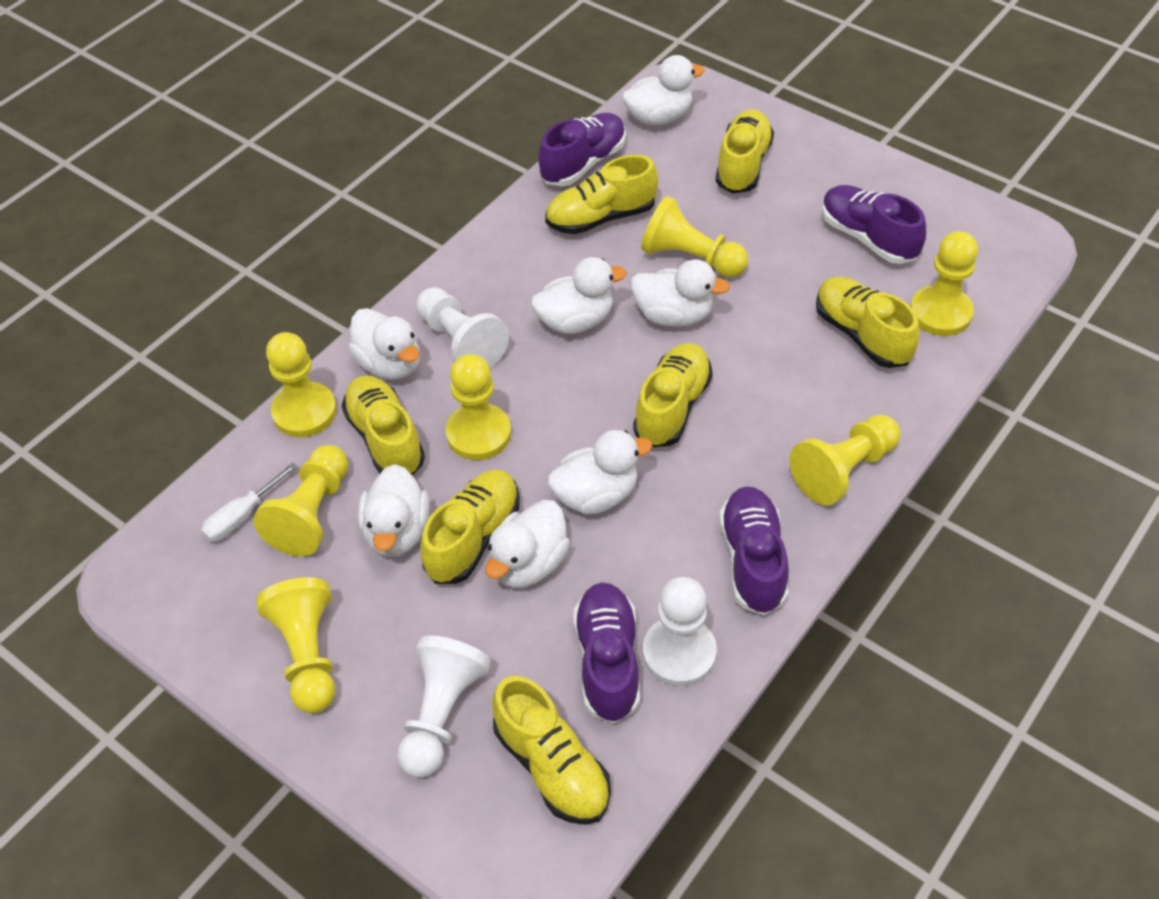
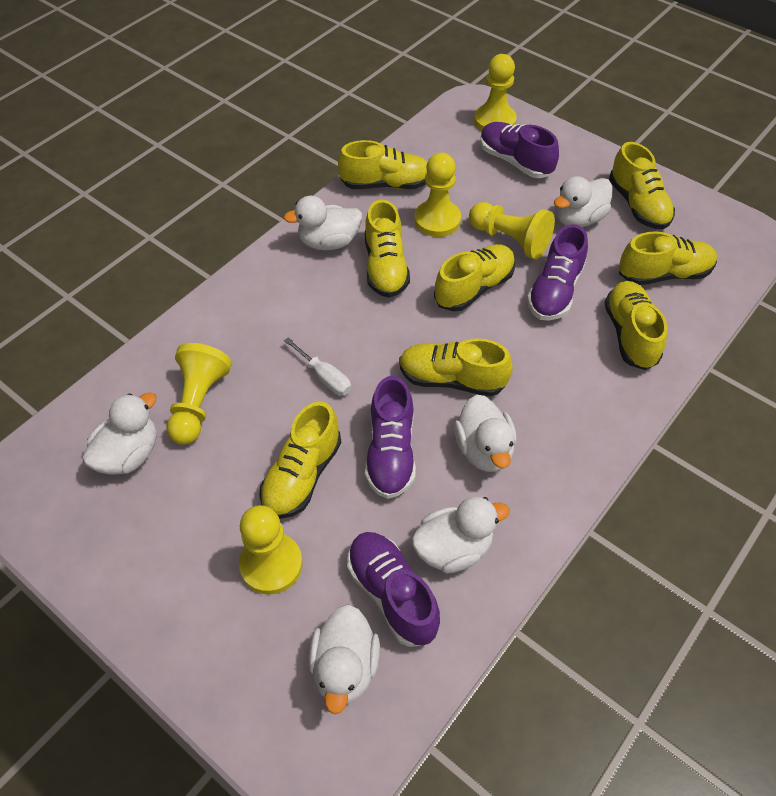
white duck: 7 -> 6
white pawn: 3 -> 0
yellow pawn: 7 -> 5
yellow shoe: 7 -> 8

